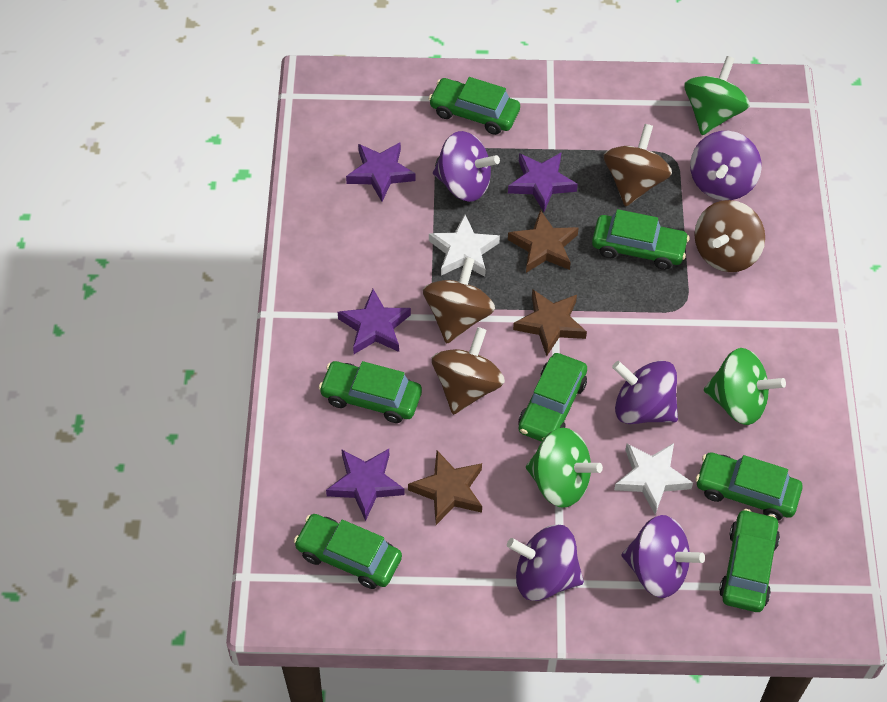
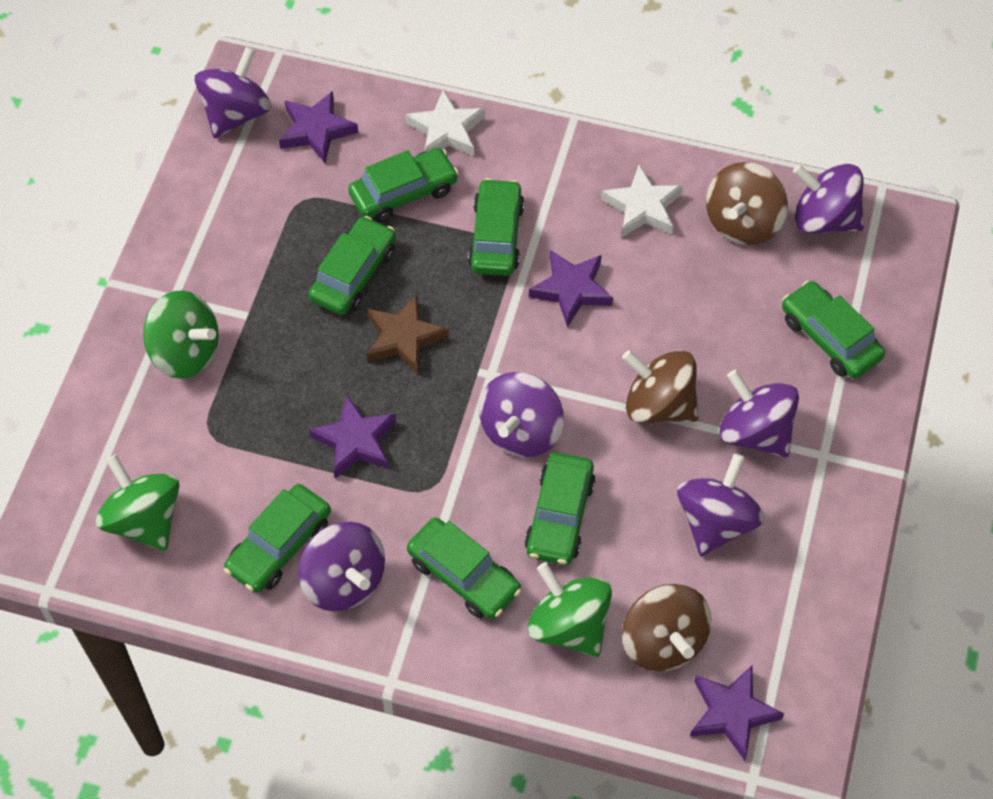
brown spinning top: 4 -> 3
brown star: 3 -> 1
purple spinning top: 5 -> 6

